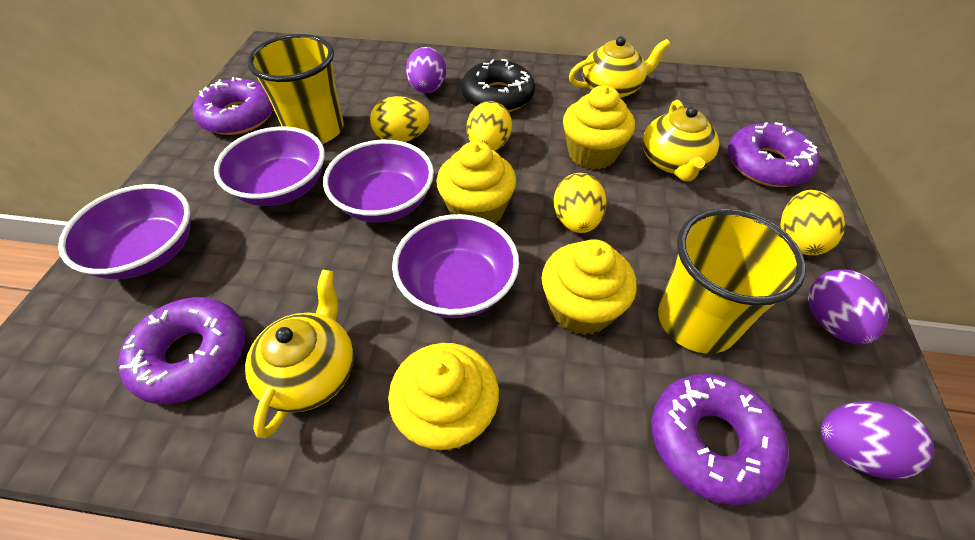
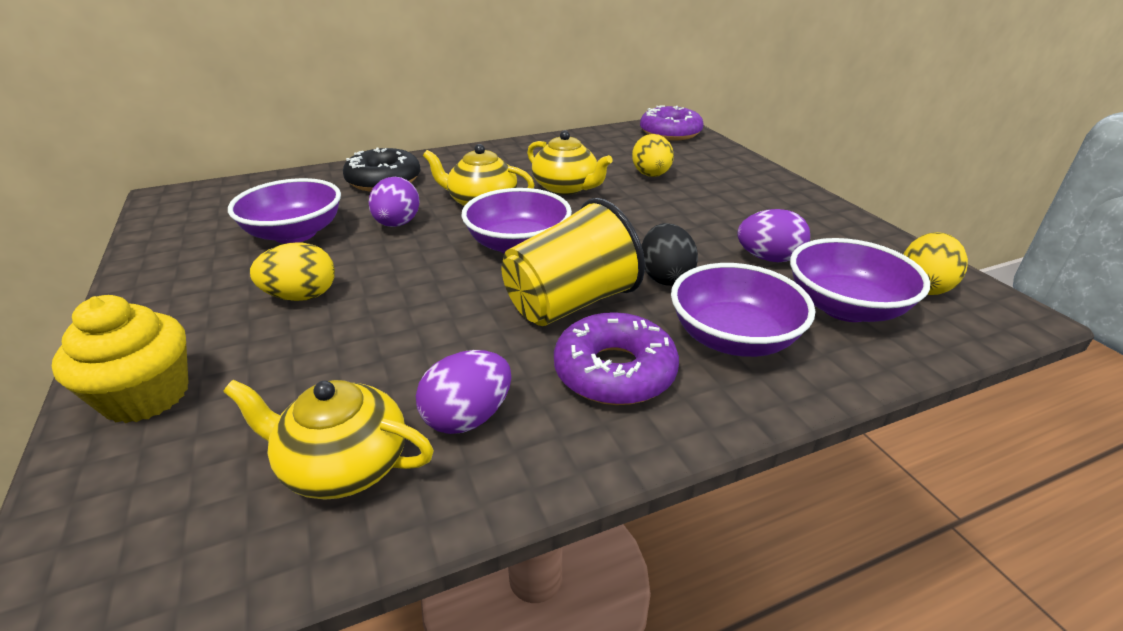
black egg: 0 -> 1
purple donut: 4 -> 2
yellow cup: 2 -> 1
yellow cupcake: 4 -> 1
yellow egg: 4 -> 3

